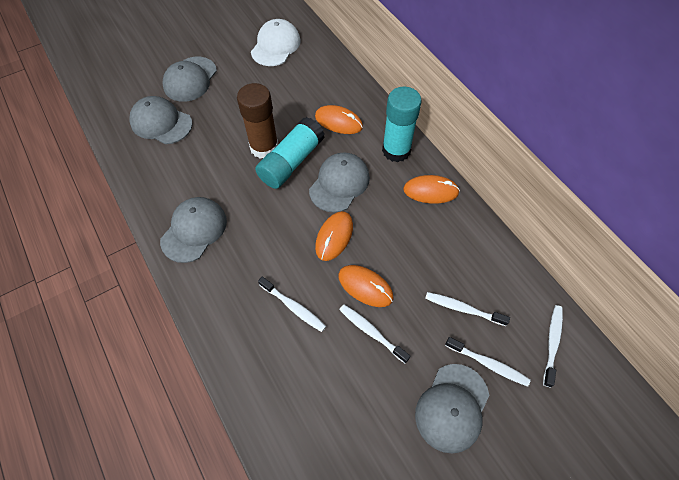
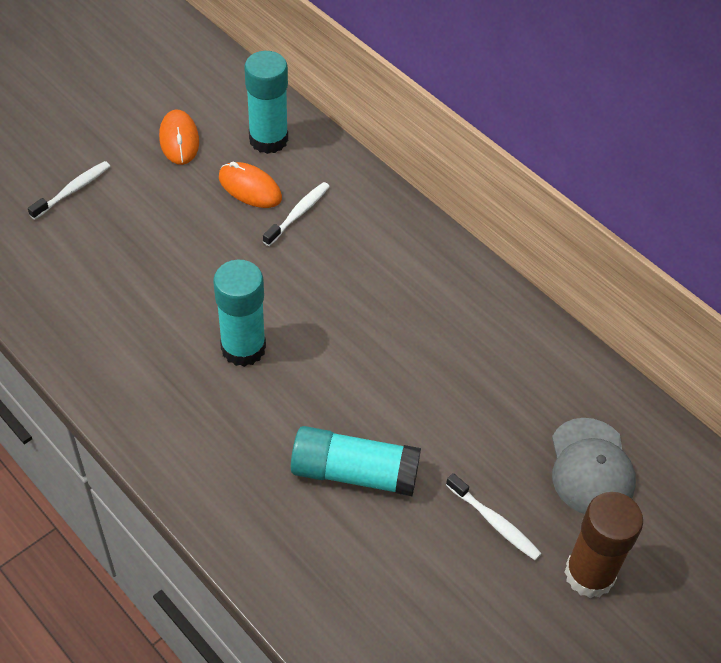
grey cap: 5 -> 1
orange mouse: 4 -> 2
turquoise glue stick: 2 -> 3
white cap: 1 -> 0
white toothbrush: 5 -> 3

